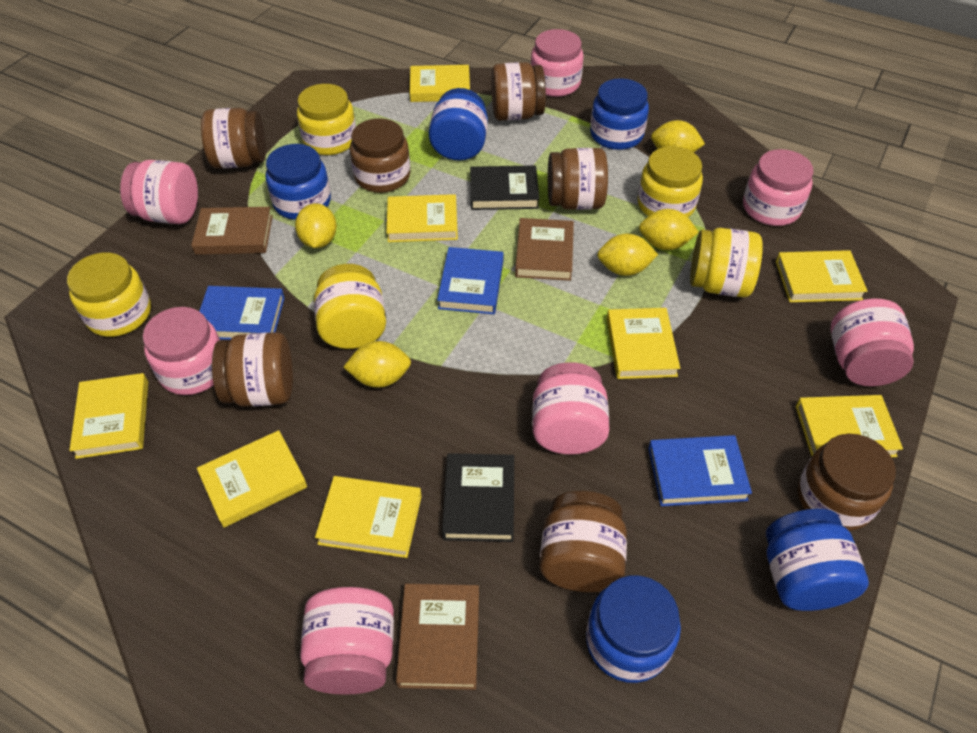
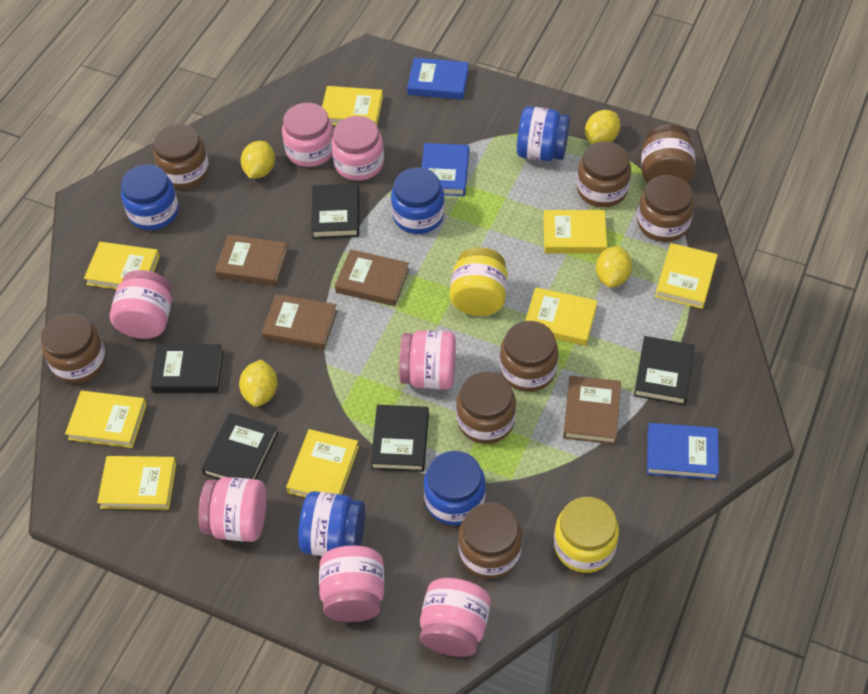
black book: 2 -> 5
brown book: 3 -> 4
brown jar: 7 -> 8
yellow jar: 5 -> 2
yellow lemon: 5 -> 4

